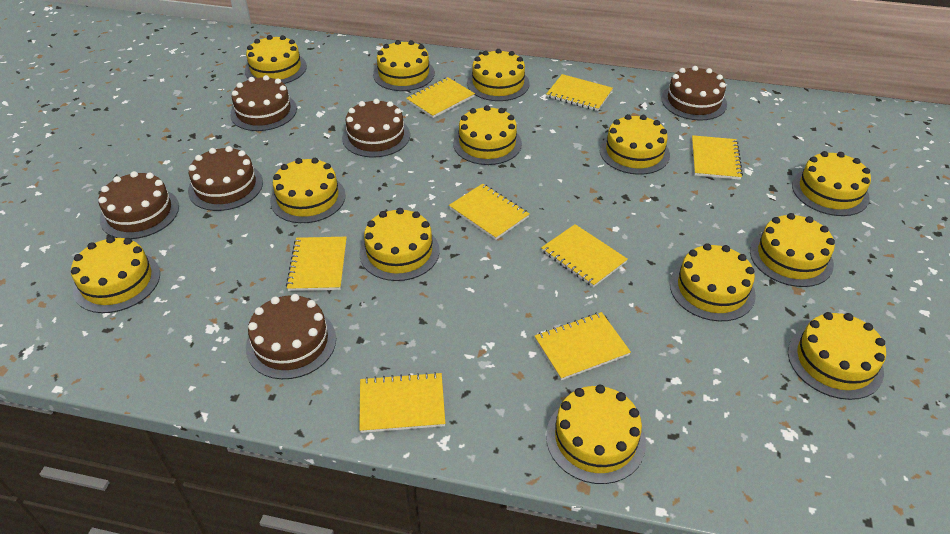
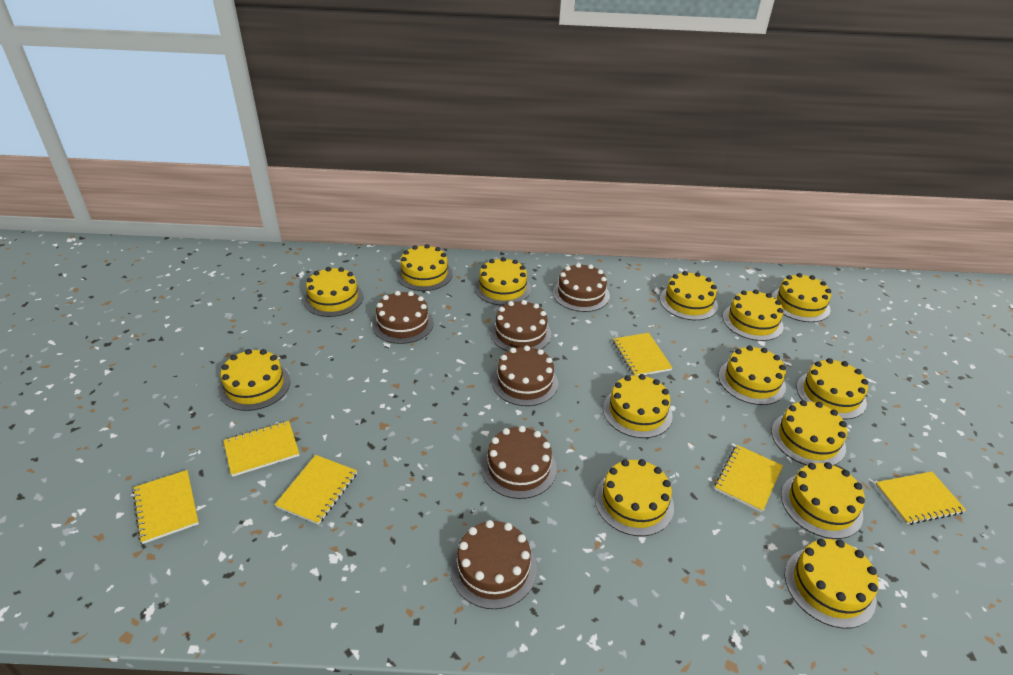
yellow cake: 13 -> 14
yellow notebook: 8 -> 6

